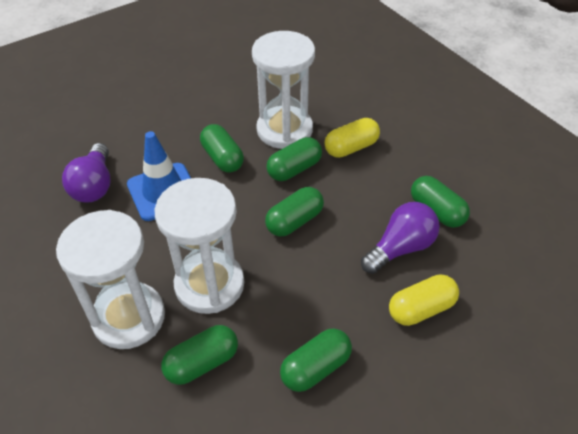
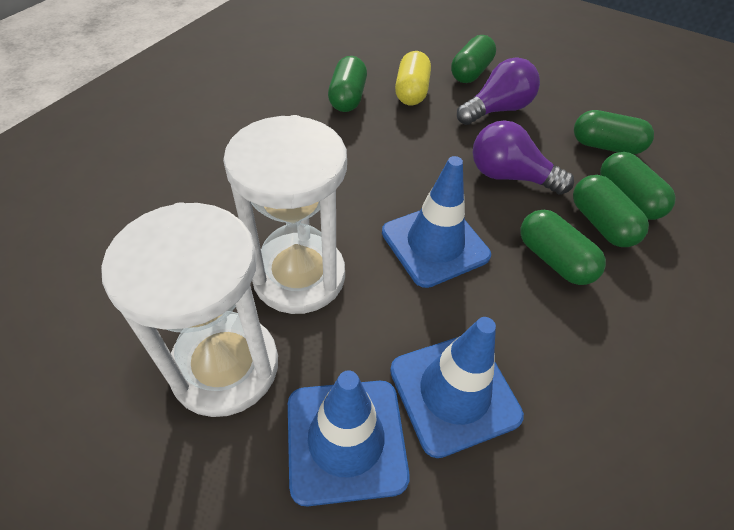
blue traffic cone: 1 -> 3
white hourglass: 3 -> 2
yellow capsule: 2 -> 1

